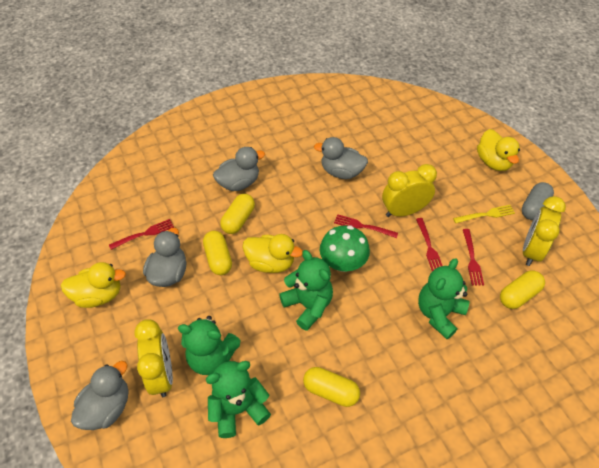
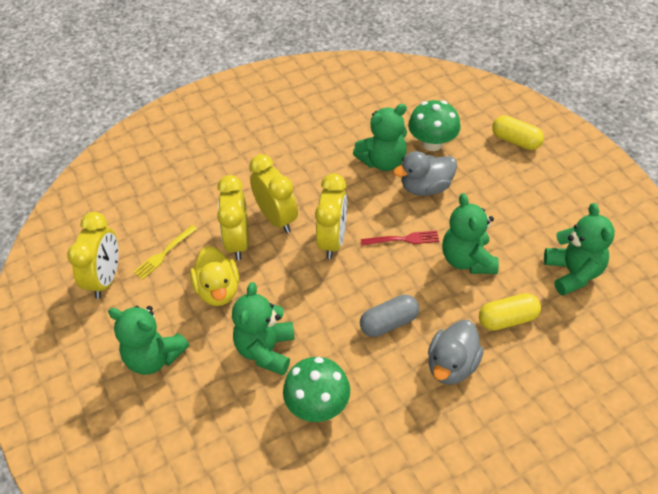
green mushroom: 1 -> 2
green teddy bear: 4 -> 5
grey duck: 4 -> 2
red fork: 4 -> 1
yellow capsule: 4 -> 2
yellow clock: 3 -> 4
yellow duck: 3 -> 1

